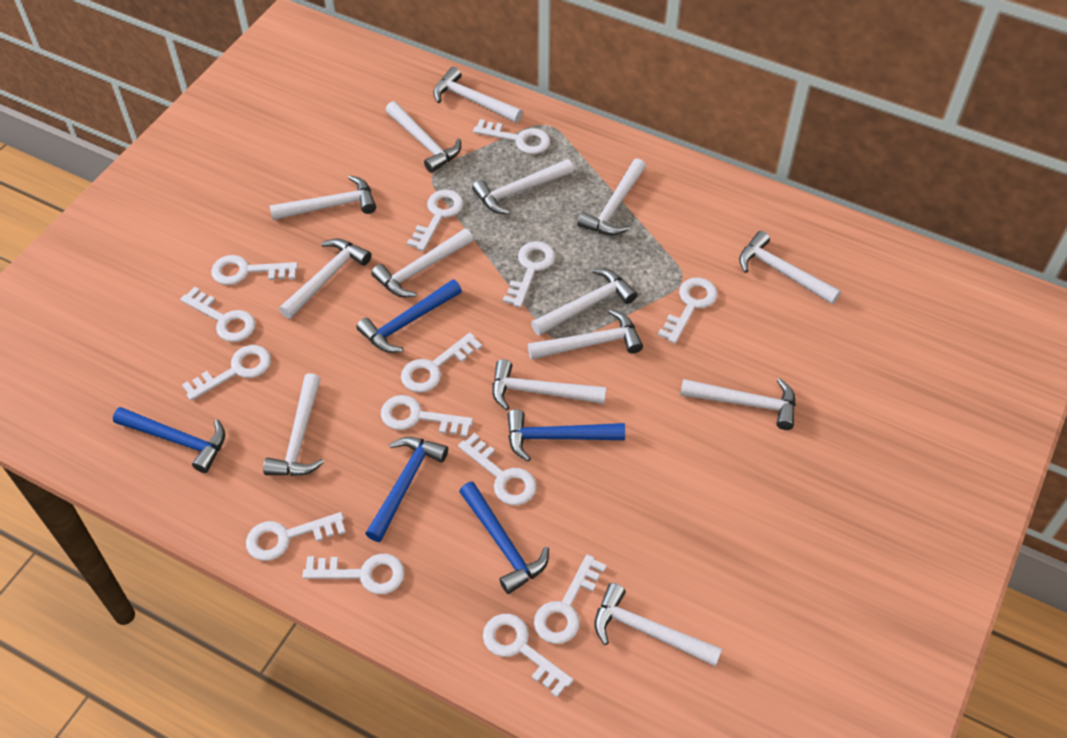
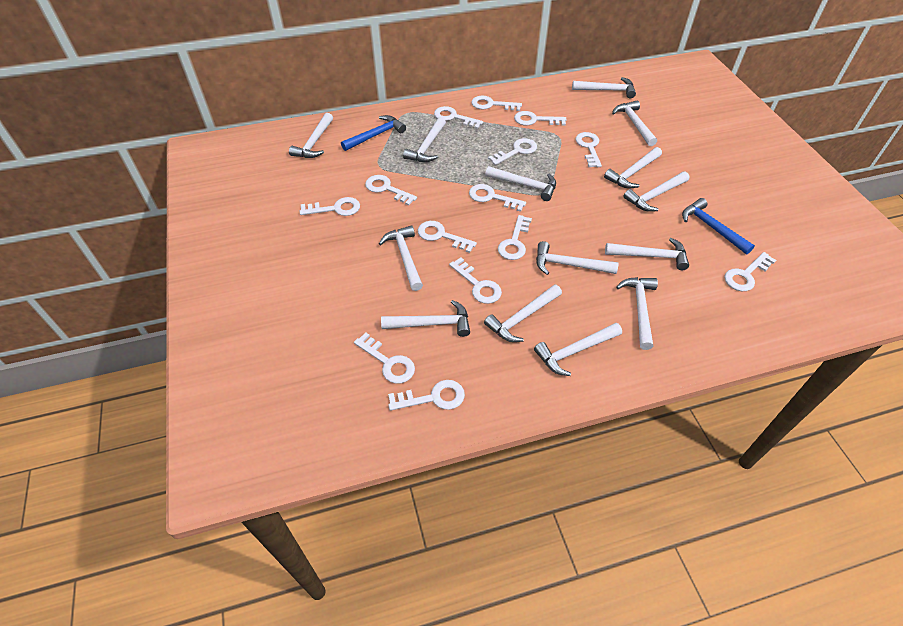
blue hammer: 5 -> 2

